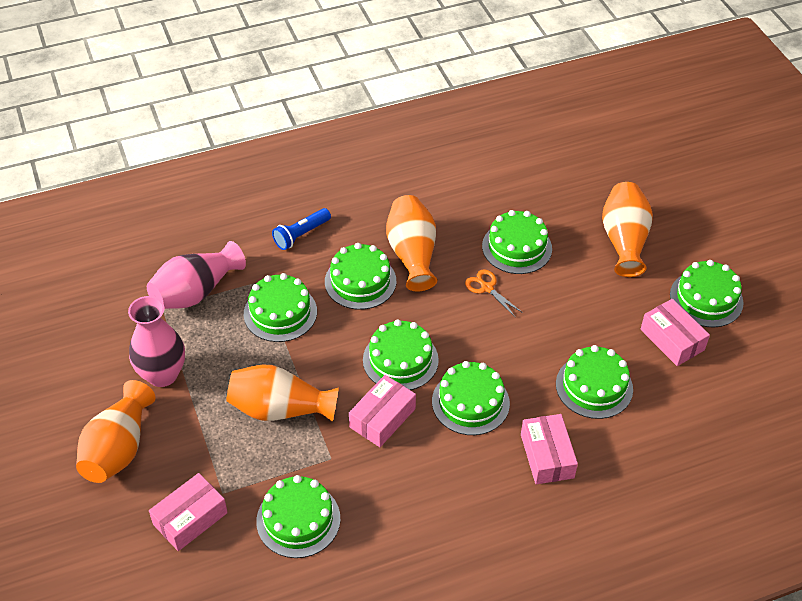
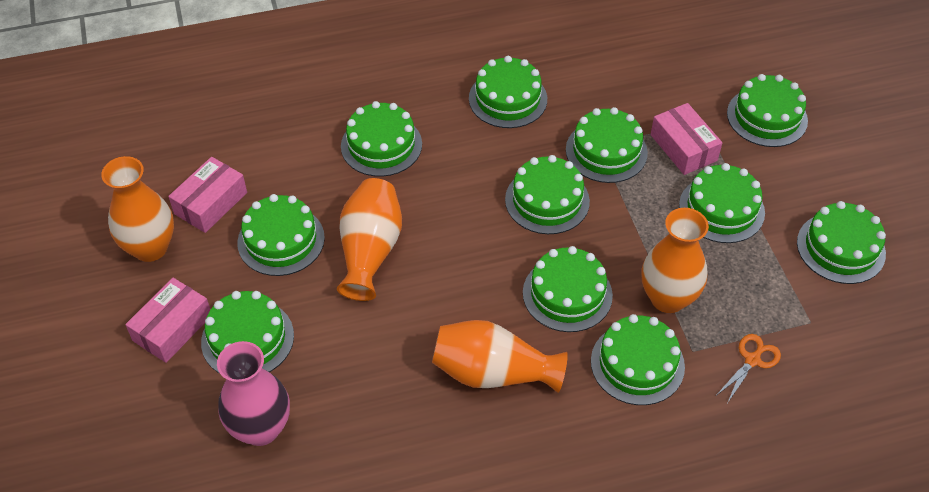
blue flashlight: 1 -> 0
green cake: 8 -> 11
pink box: 4 -> 3
pink vase: 2 -> 1

